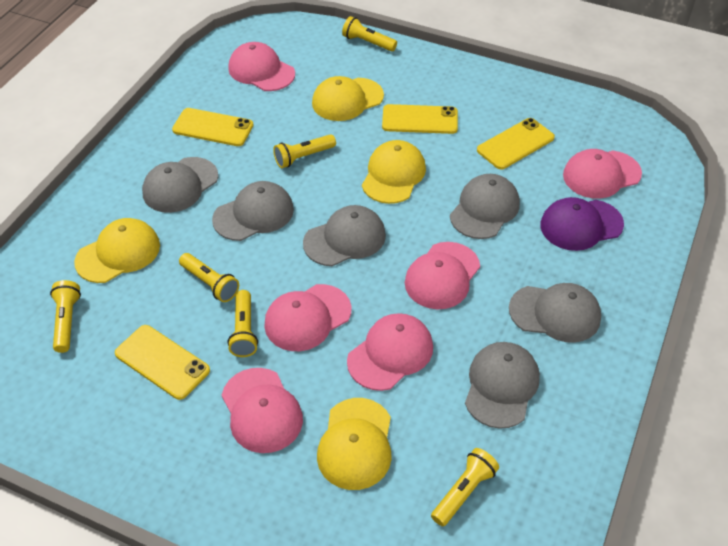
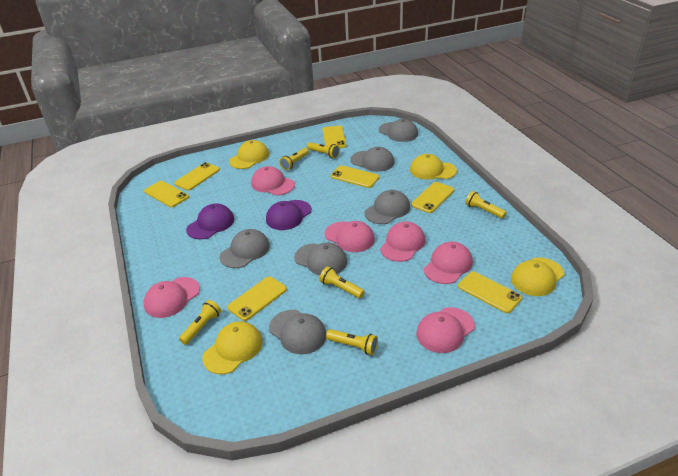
purple cap: 1 -> 2
yellow phone: 4 -> 7

